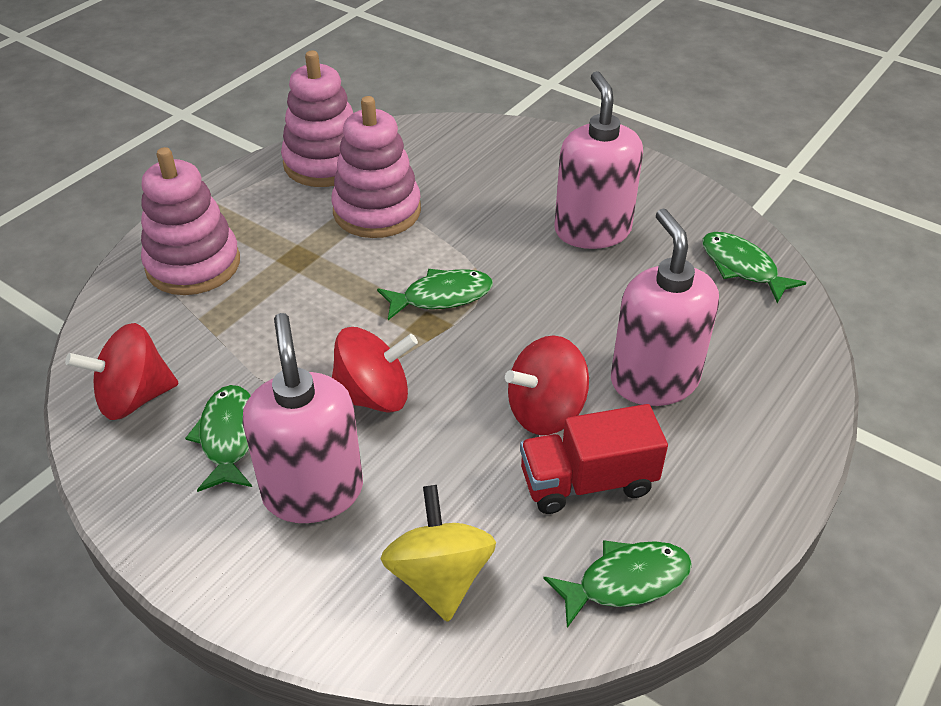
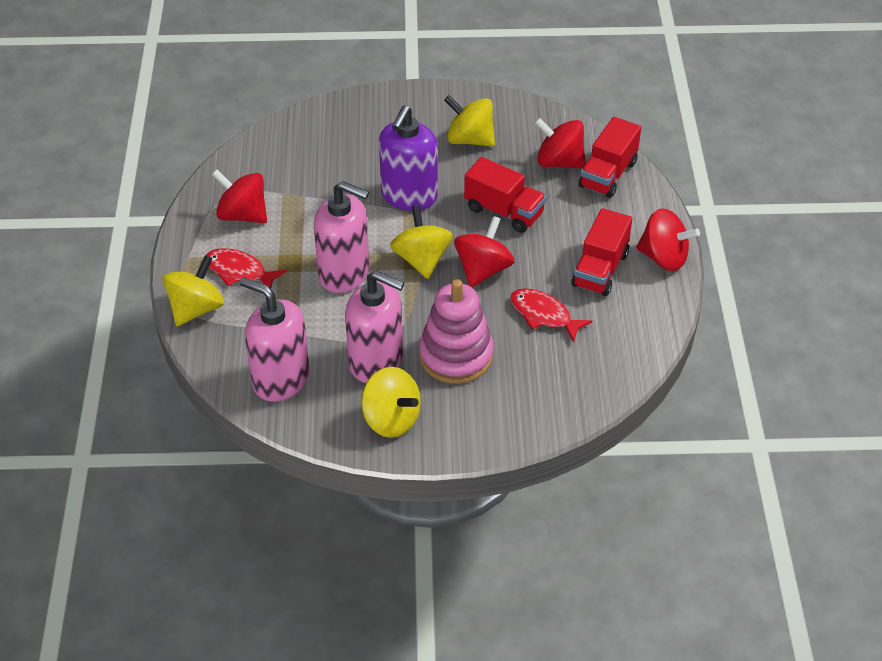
green fish: 4 -> 0
pink stacking toy: 3 -> 1
purple soap dispenser: 0 -> 1
red fish: 0 -> 2
red spinning top: 3 -> 4
red truck: 1 -> 3
yellow spinning top: 1 -> 4

